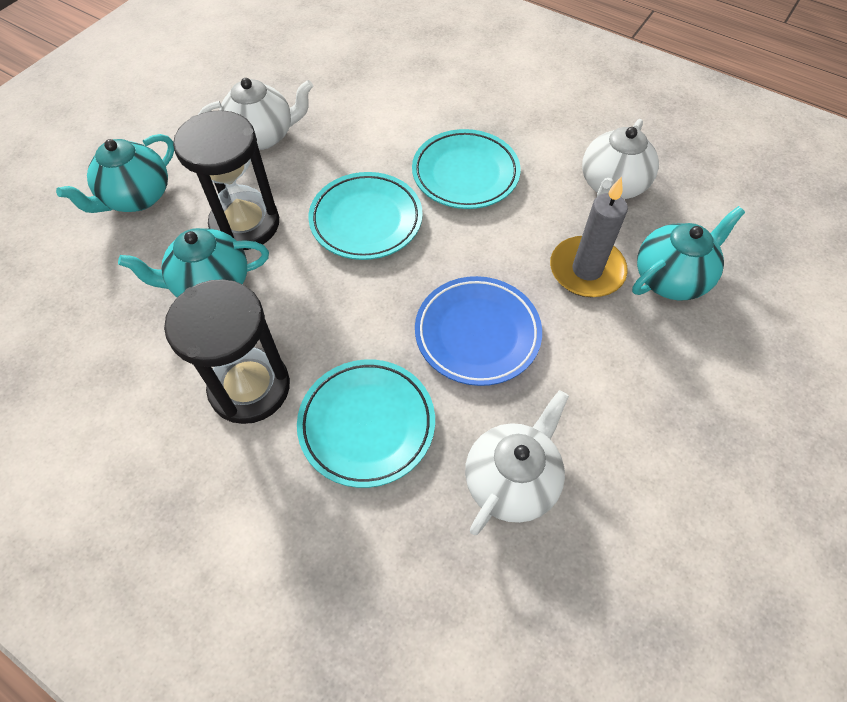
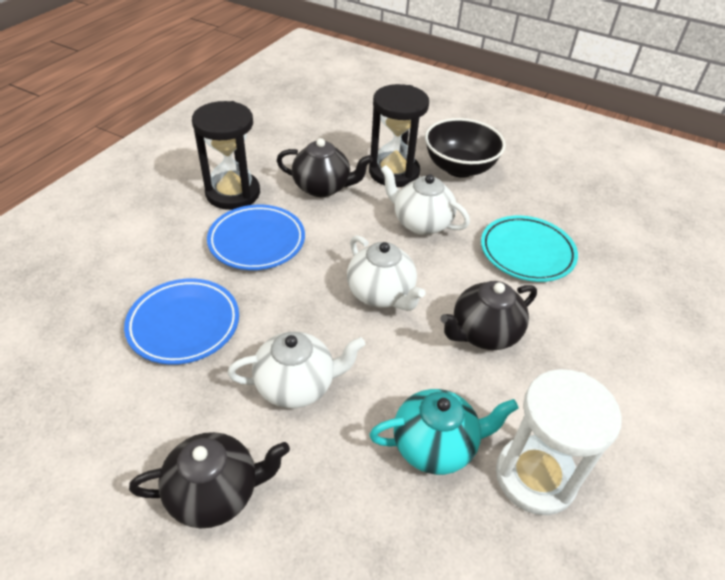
black bowl: 0 -> 1
black teapot: 0 -> 3
blue plate: 1 -> 2
grey candle: 1 -> 0
turquoise plate: 3 -> 1
turquoise teapot: 3 -> 1
white hourglass: 0 -> 1

